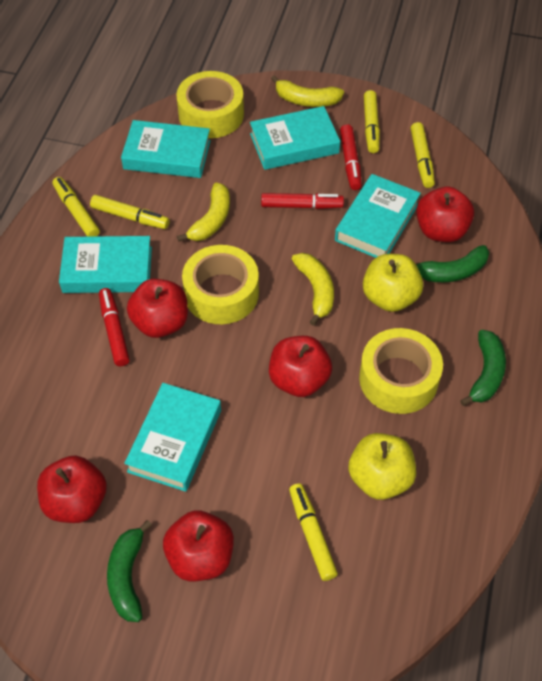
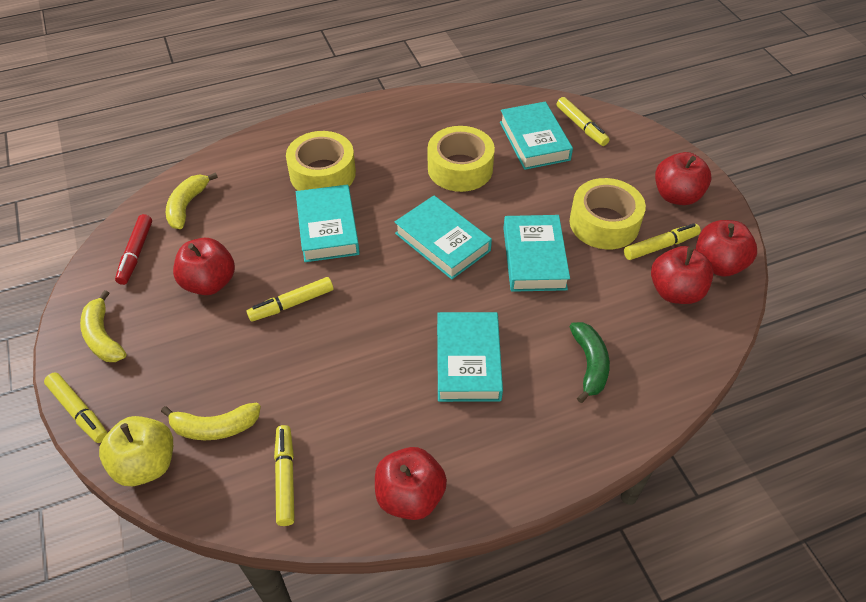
green banana: 3 -> 1
red marker: 3 -> 1
yellow apple: 2 -> 1

